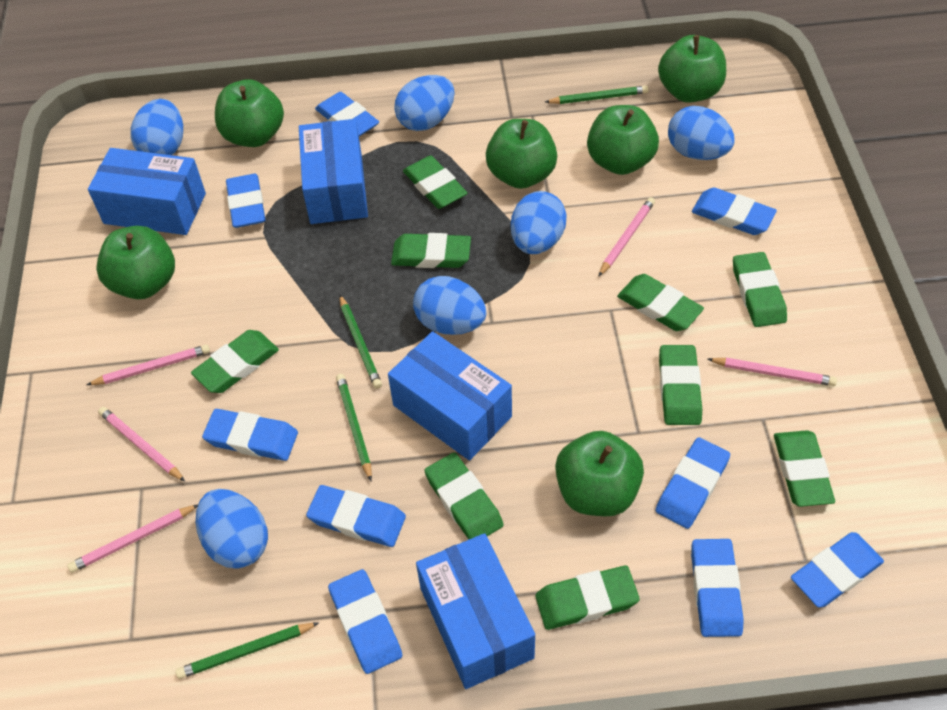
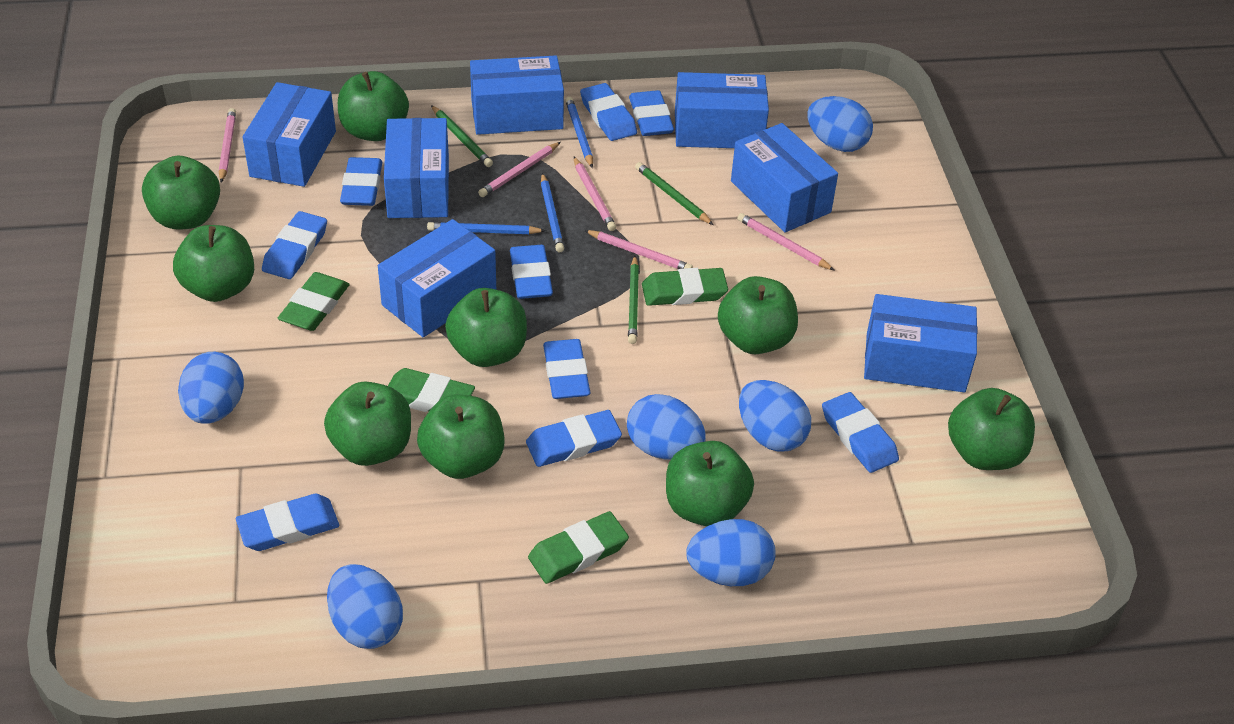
blue box: 4 -> 7
blue pencil: 0 -> 3
green apple: 6 -> 9
green eraser: 9 -> 4
green pencil: 4 -> 3

